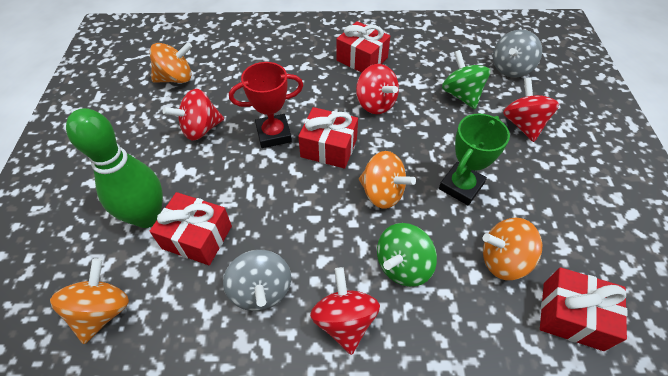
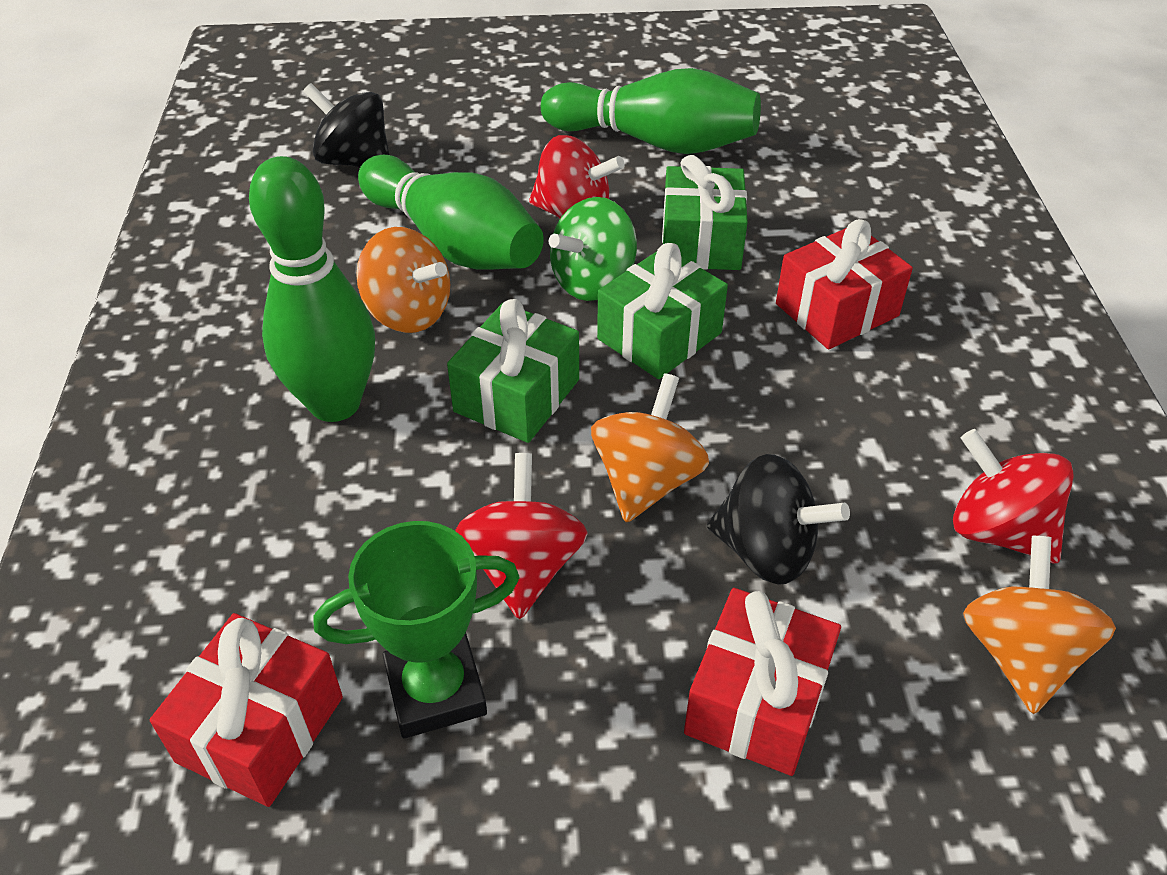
black spinning top: 0 -> 2
green bowling pin: 1 -> 3
green gift: 0 -> 3
green spinning top: 2 -> 1
grey spinning top: 2 -> 0
orange spinning top: 4 -> 3
red gift: 4 -> 3
red spinning top: 4 -> 3
red trophy: 1 -> 0

